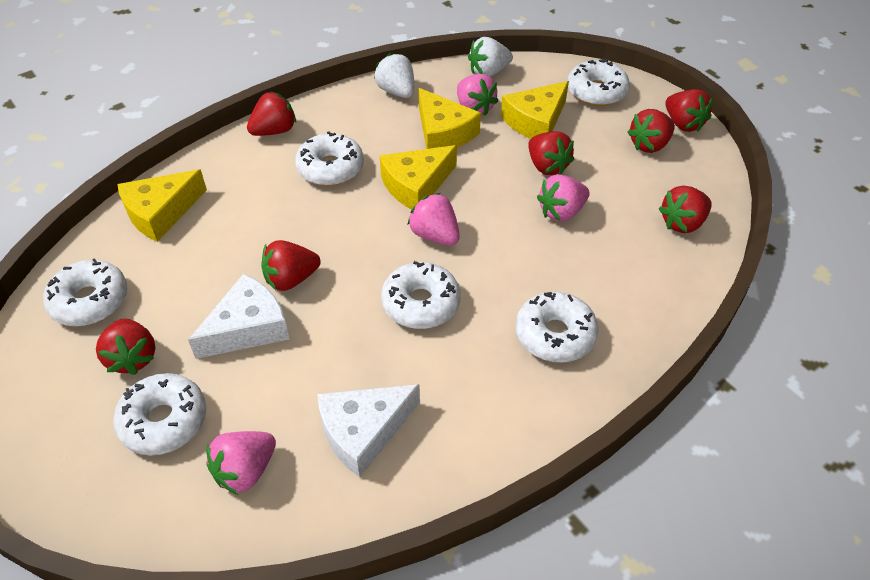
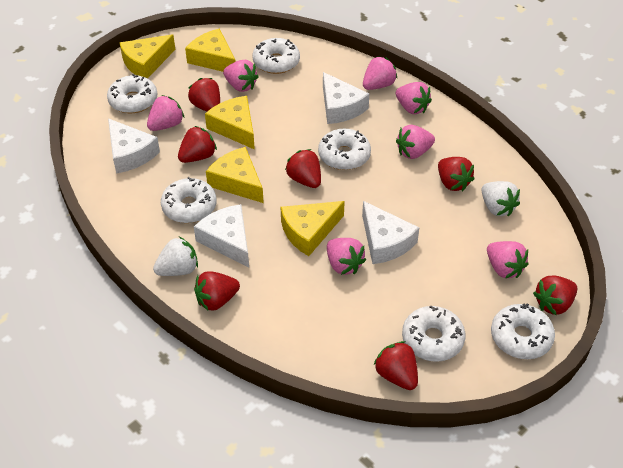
pink strawberry: 4 -> 7
white cheese: 2 -> 4
yellow cheese: 4 -> 5

